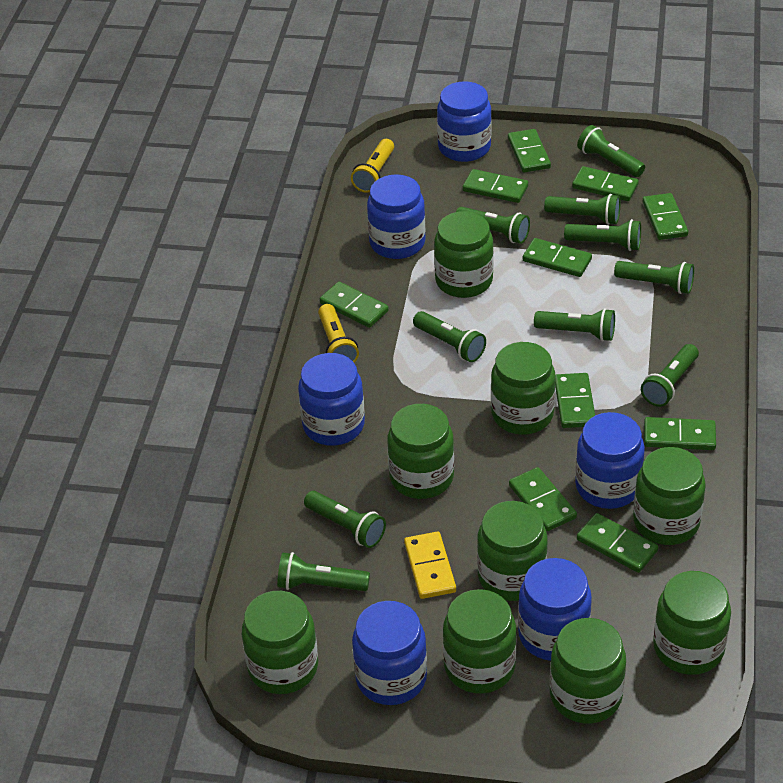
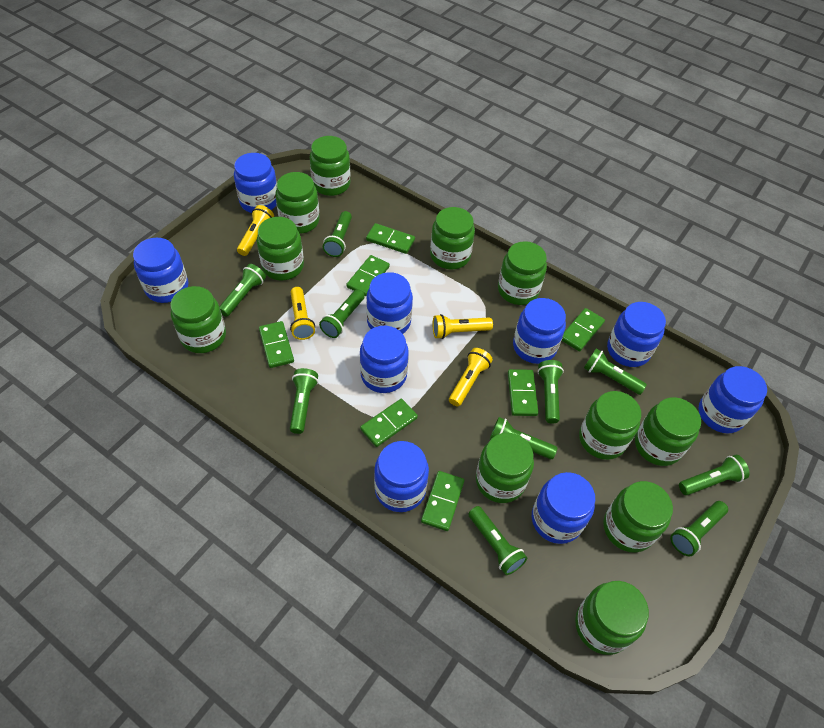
blue jar: 6 -> 9
green domino: 10 -> 7
green jar: 9 -> 11
yellow domino: 1 -> 0
yellow flashlight: 2 -> 4

